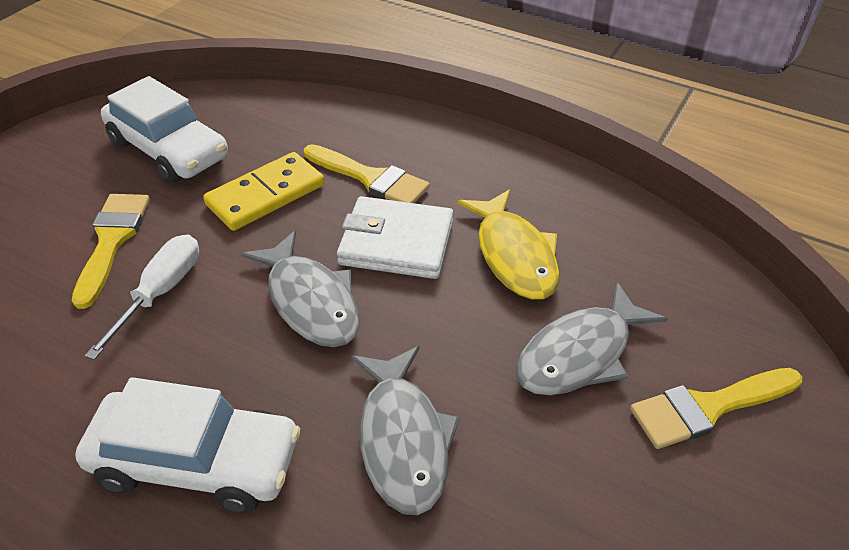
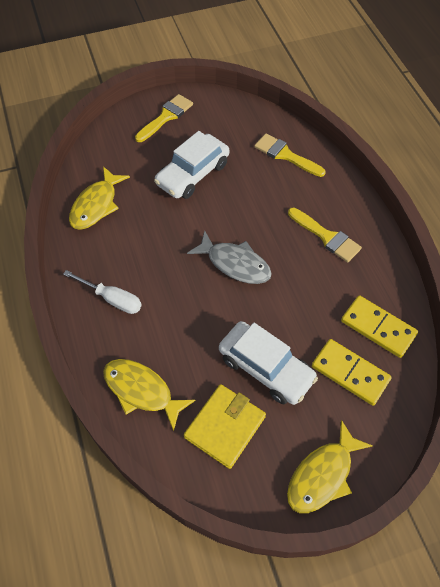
grey fish: 3 -> 1
white wallet: 1 -> 0
yellow domino: 1 -> 2
yellow fish: 1 -> 3
yellow wallet: 0 -> 1

